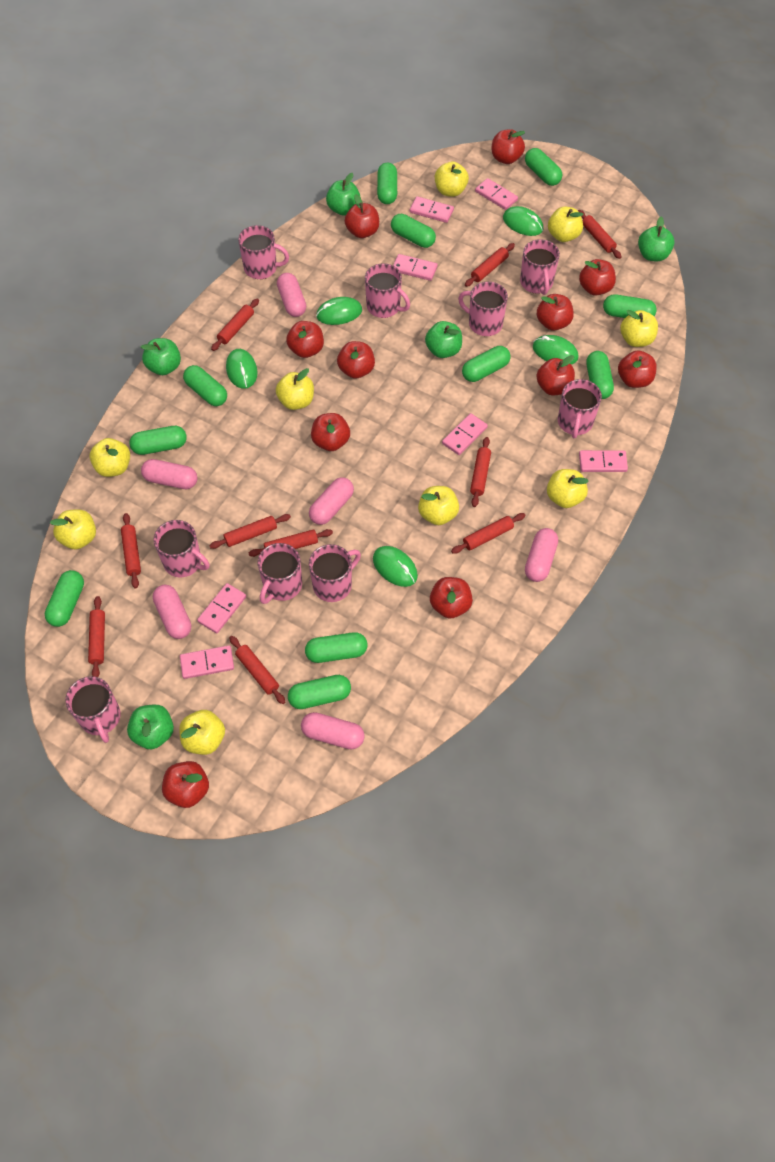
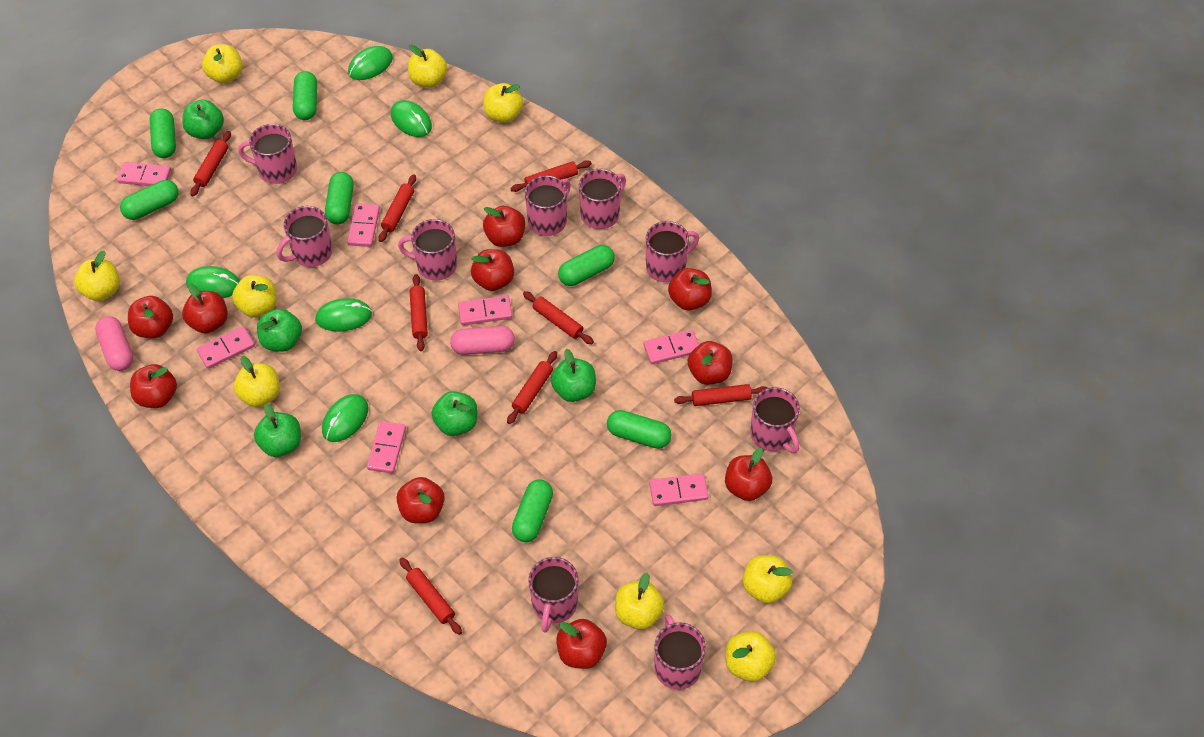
green capsule: 11 -> 7
pink capsule: 6 -> 2
red apple: 11 -> 10
red rolling pin: 10 -> 8

